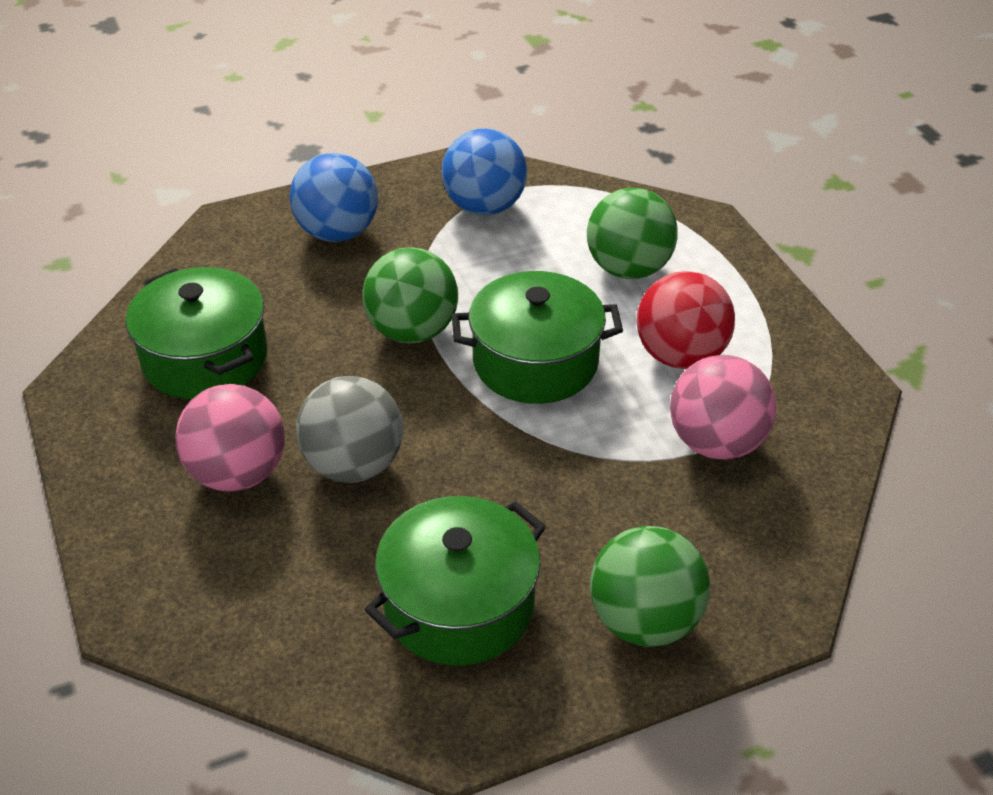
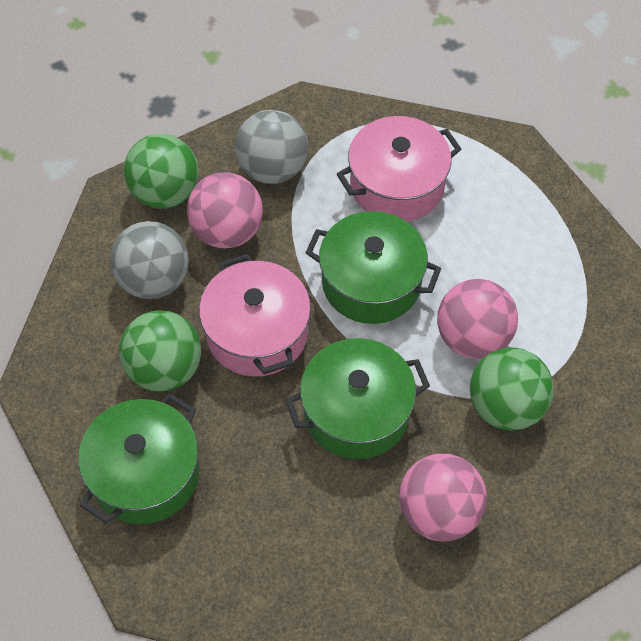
blue ball: 2 -> 0
grey ball: 1 -> 2
pink ball: 2 -> 3
pink pot: 0 -> 2
red ball: 1 -> 0

